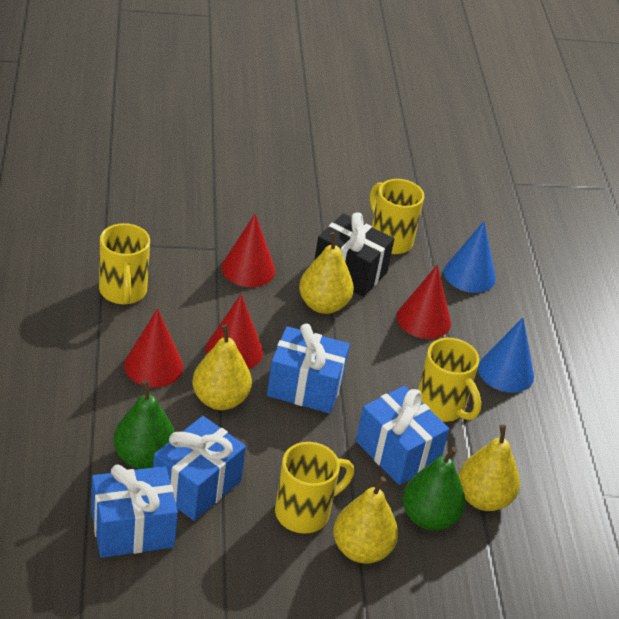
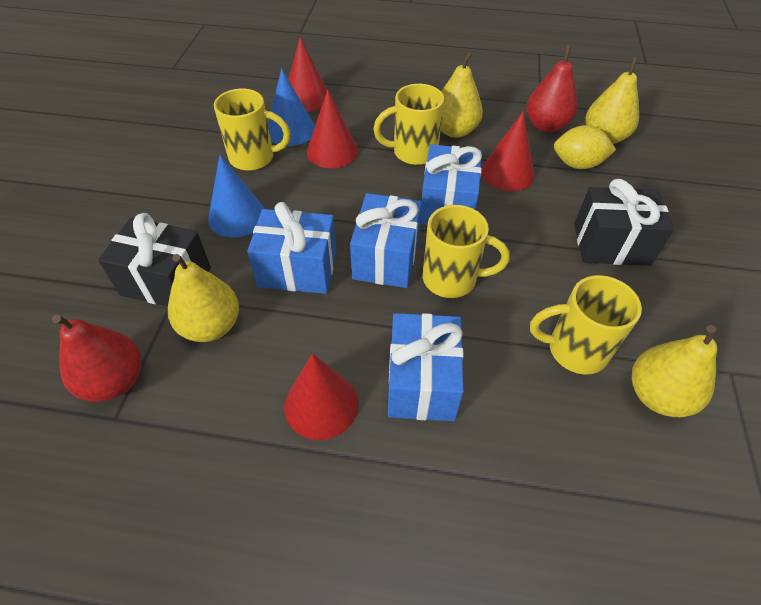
black gift: 1 -> 2
green pear: 2 -> 0
red pear: 0 -> 2
yellow lemon: 0 -> 1

